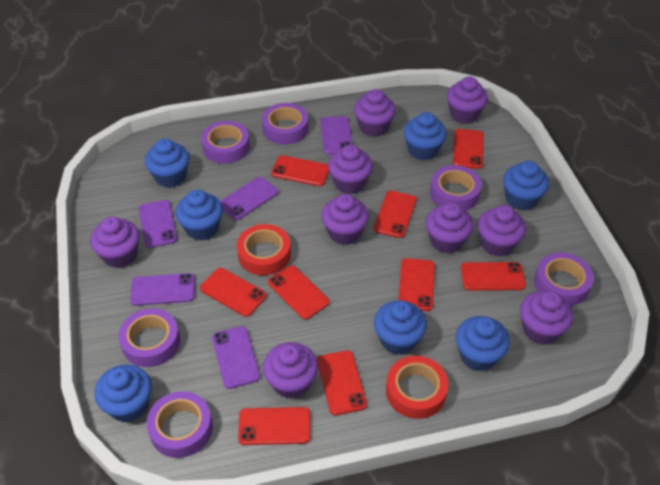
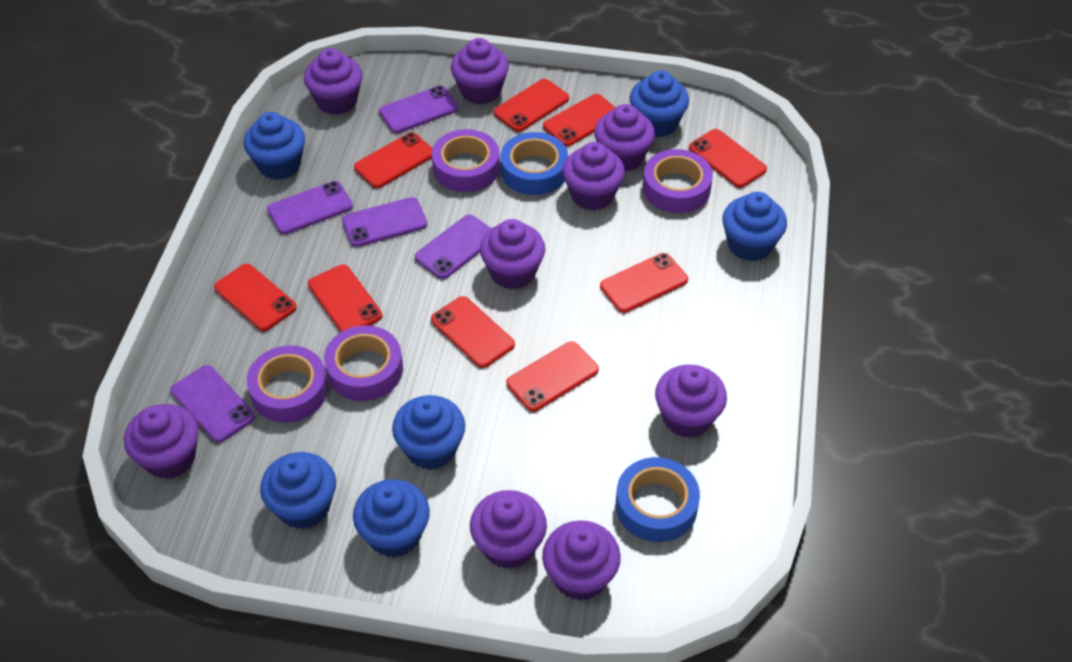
blue cupcake: 7 -> 6
blue tape: 0 -> 2
purple tape: 6 -> 4
red tape: 2 -> 0

